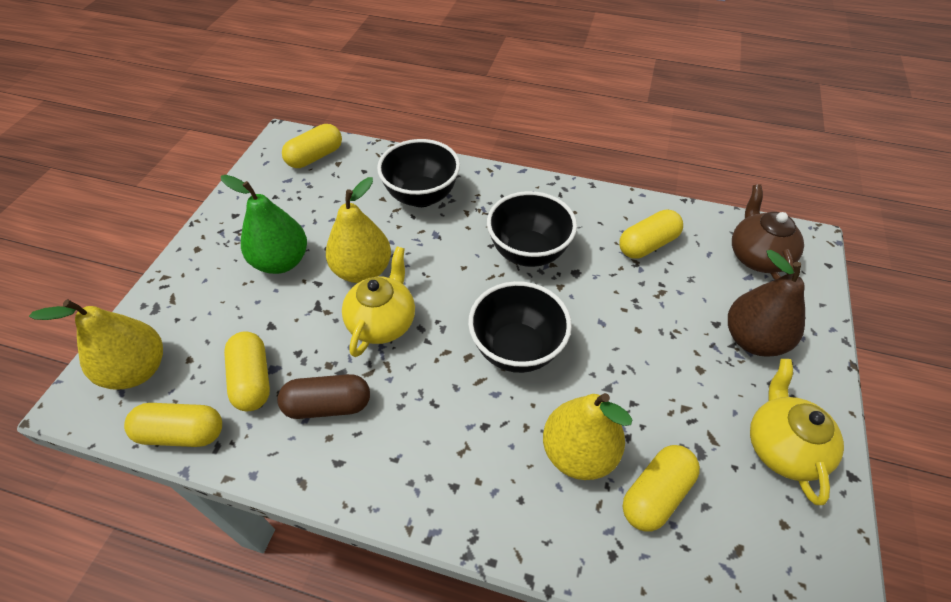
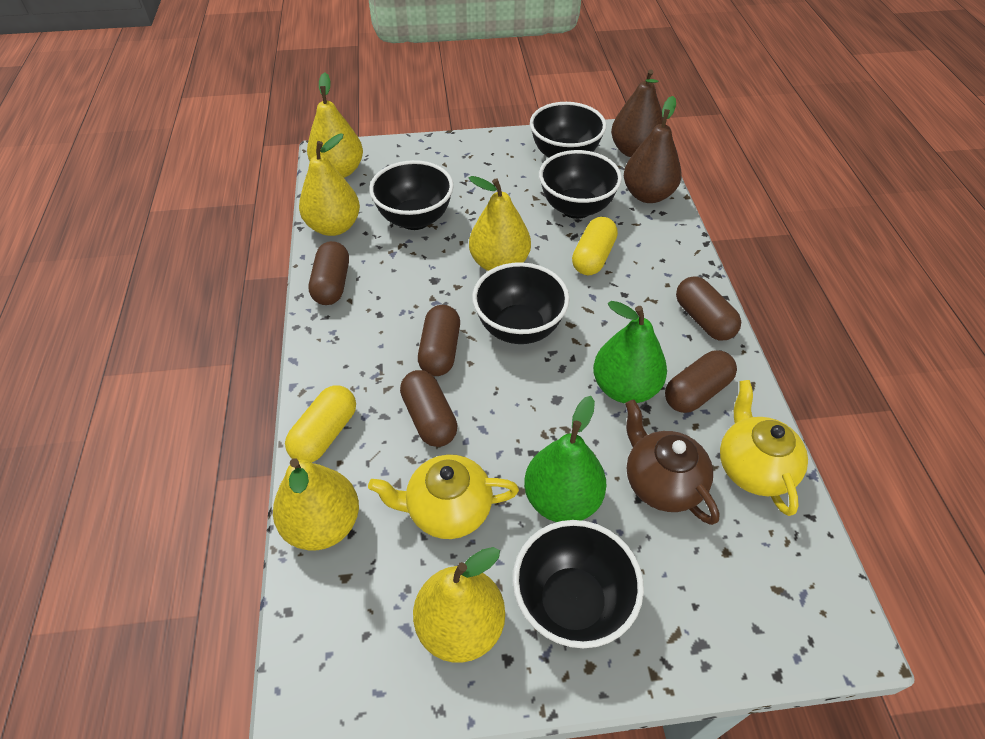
black bowl: 3 -> 5
brown capsule: 1 -> 5
brown pear: 1 -> 2
green pear: 1 -> 2
yellow capsule: 5 -> 2
yellow pear: 3 -> 5

